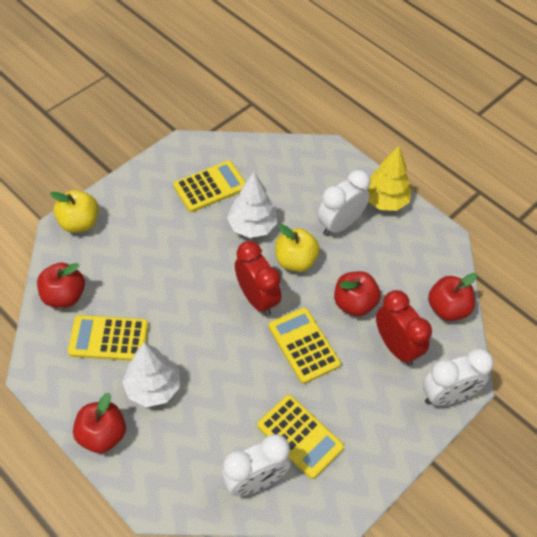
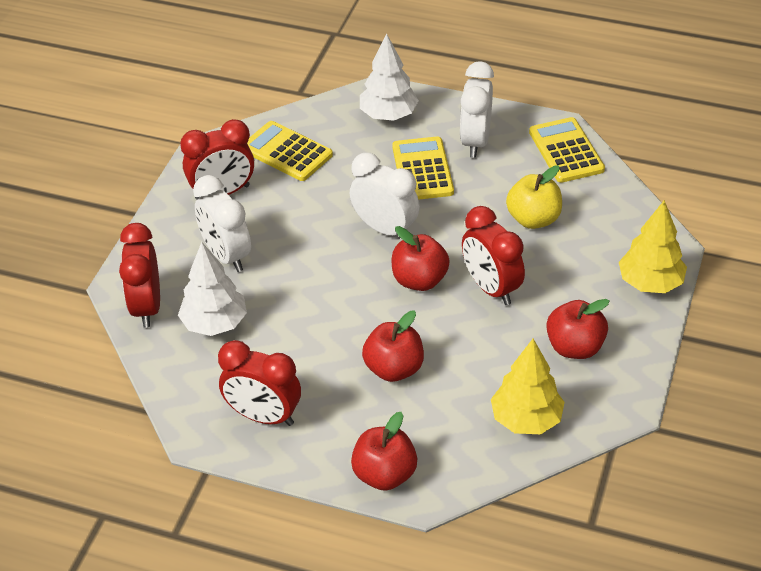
red clock: 2 -> 4
yellow apple: 2 -> 1
yellow calculator: 4 -> 3
yellow tree: 1 -> 2

